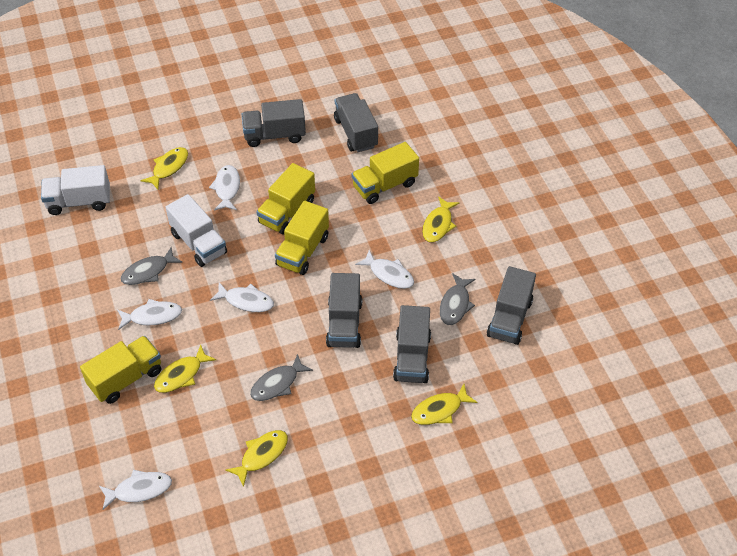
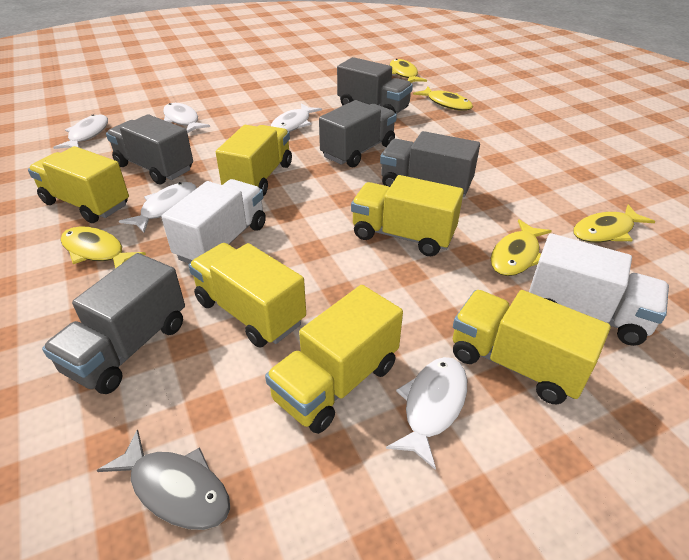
grey fish: 3 -> 1
yellow truck: 4 -> 6

